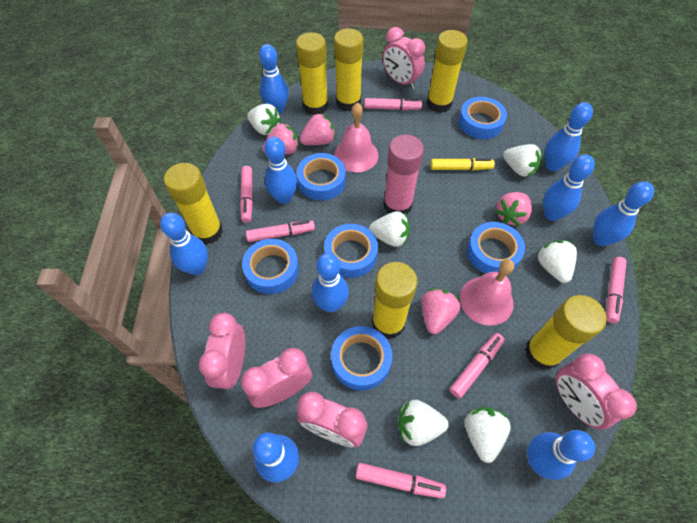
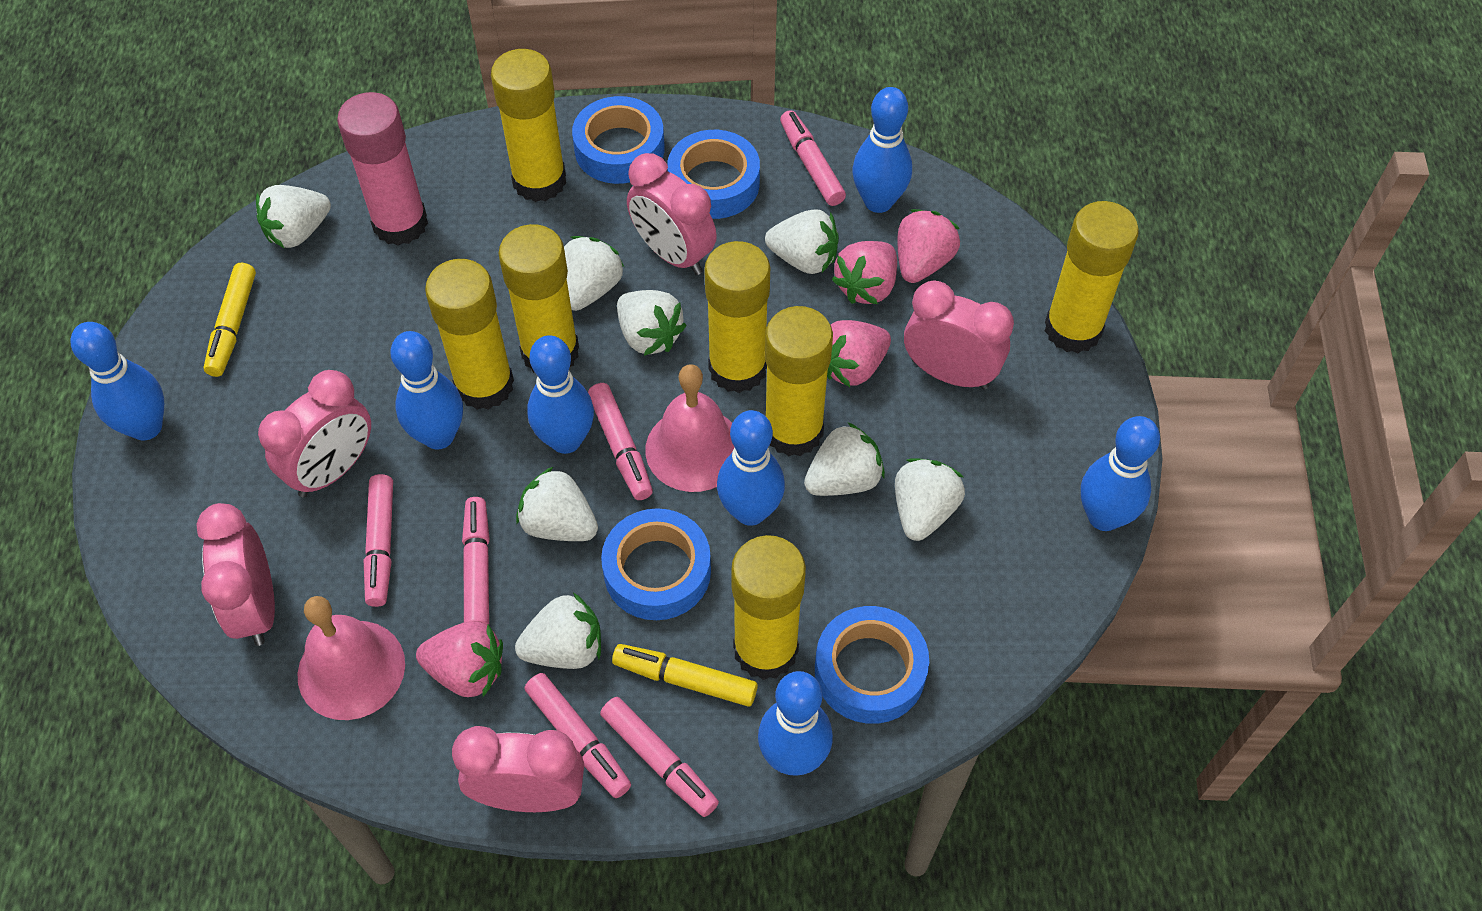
blue bowling pin: 9 -> 7
blue tape: 6 -> 4
white strawberry: 6 -> 8
yellow glue stick: 6 -> 7
yellow marker: 1 -> 2

